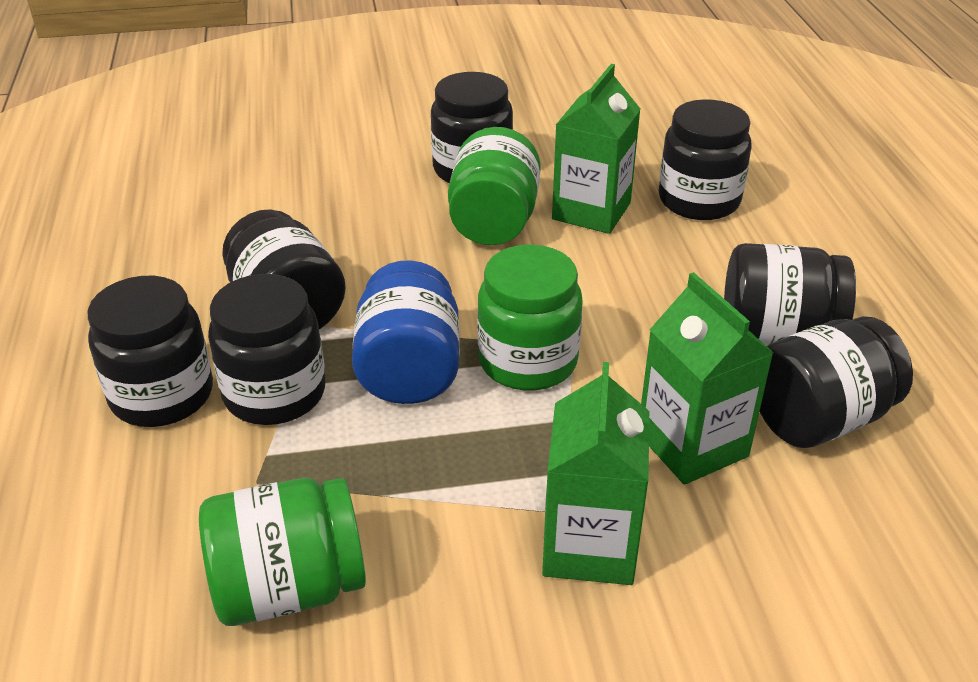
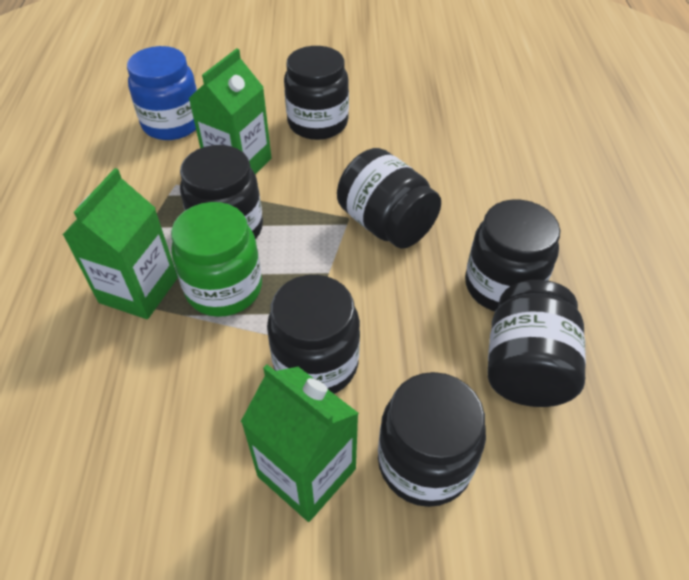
green jar: 3 -> 1

